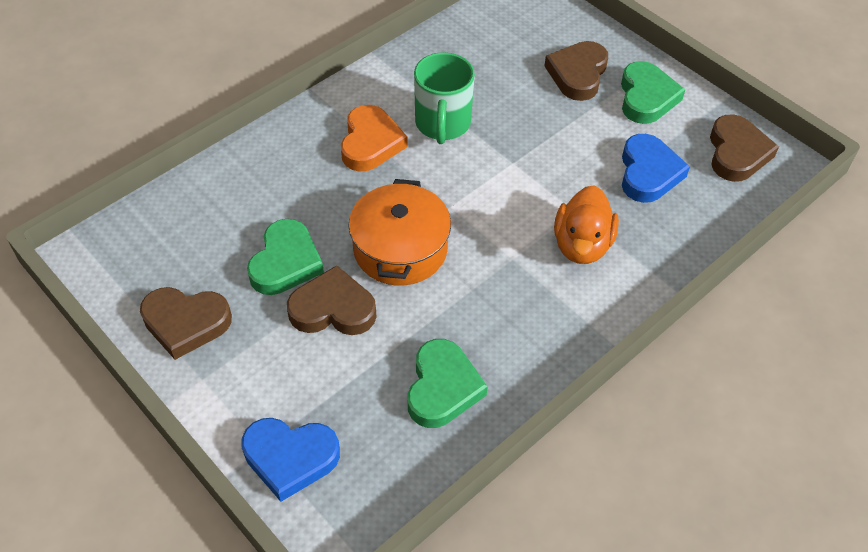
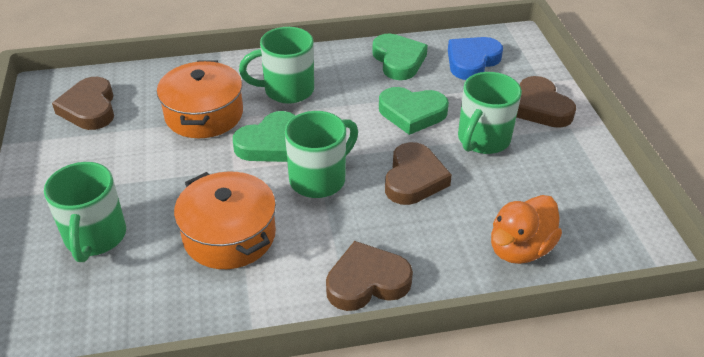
blue heart: 2 -> 1
green mug: 1 -> 4
orange heart: 1 -> 0
orange pot: 1 -> 2

